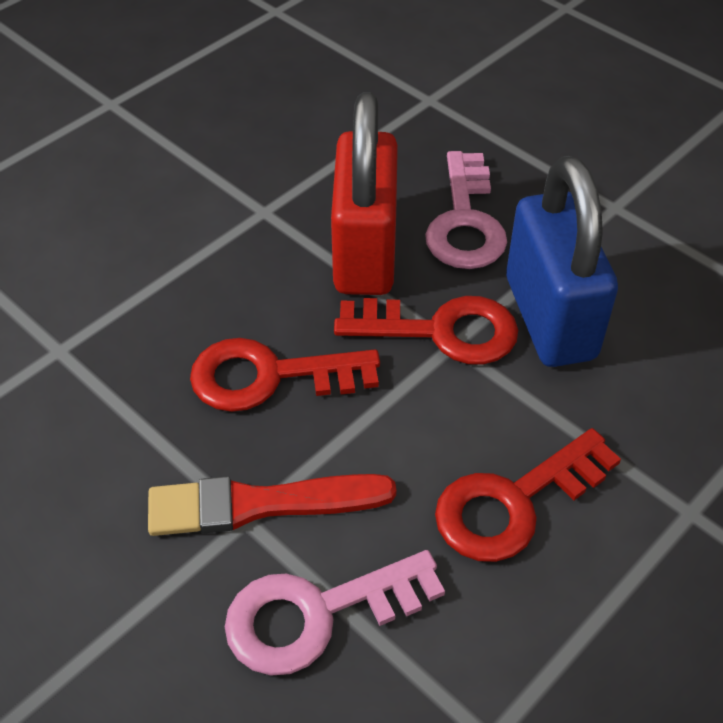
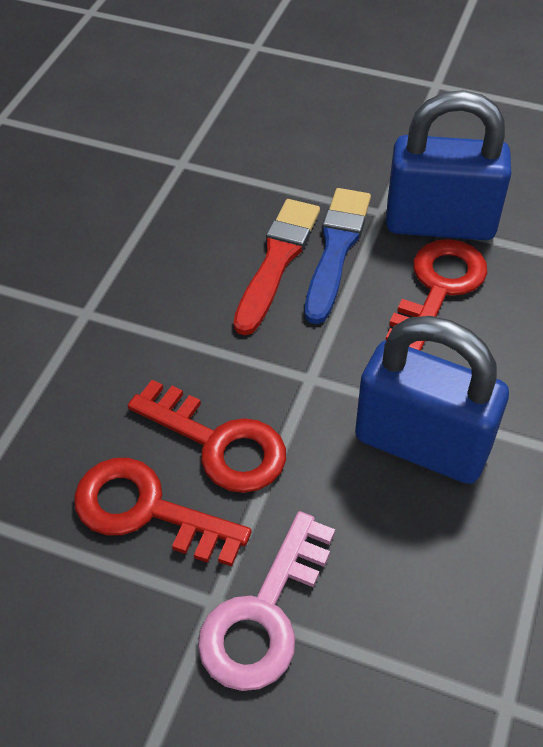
blue brush: 0 -> 1
blue padlock: 1 -> 2
pink key: 2 -> 1
red padlock: 1 -> 0

